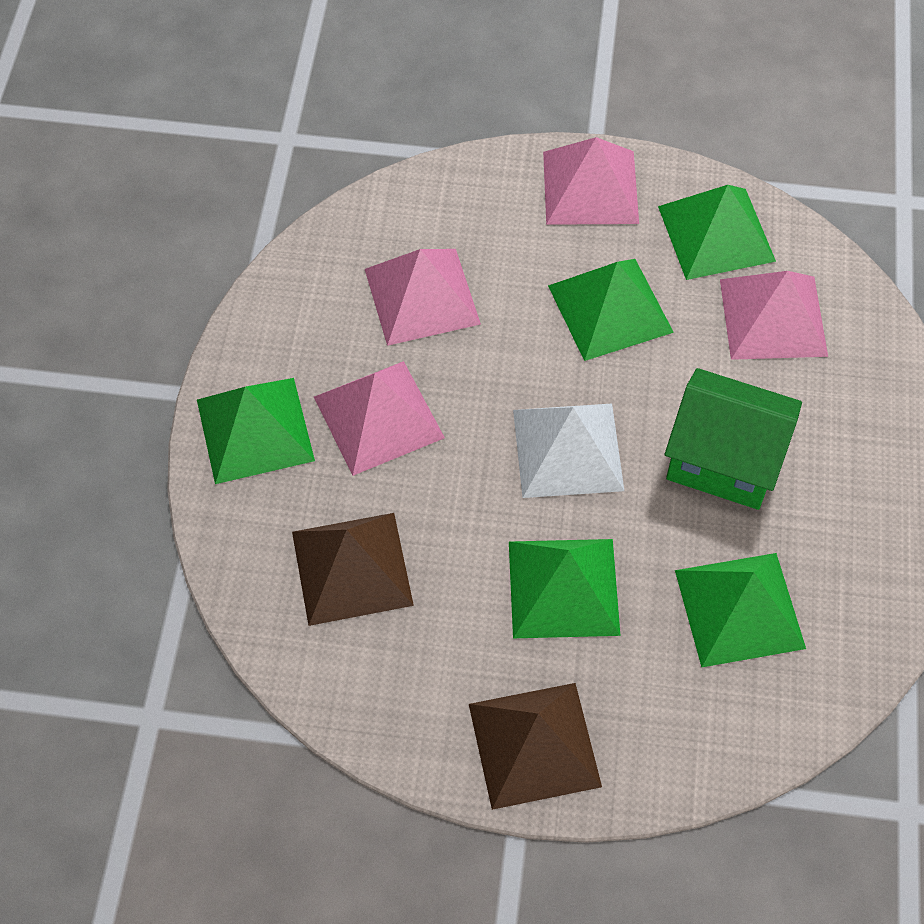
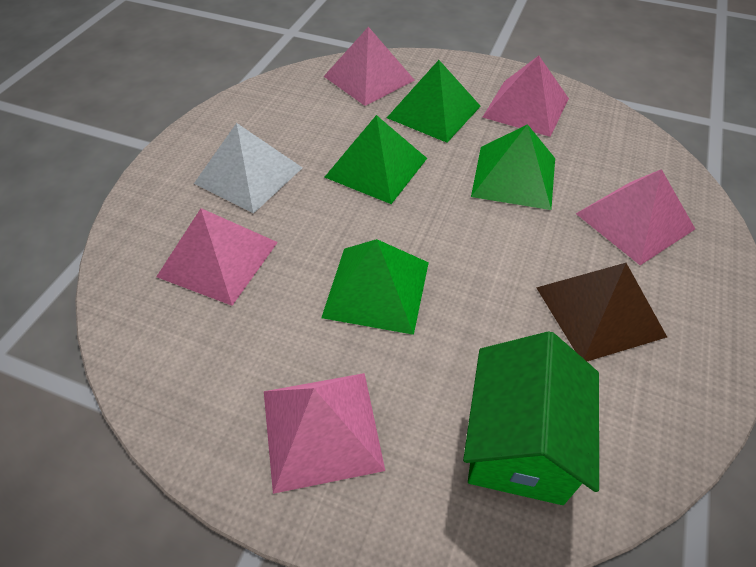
brown pyramid: 2 -> 1
green pyramid: 5 -> 4
pink pyramid: 4 -> 5

